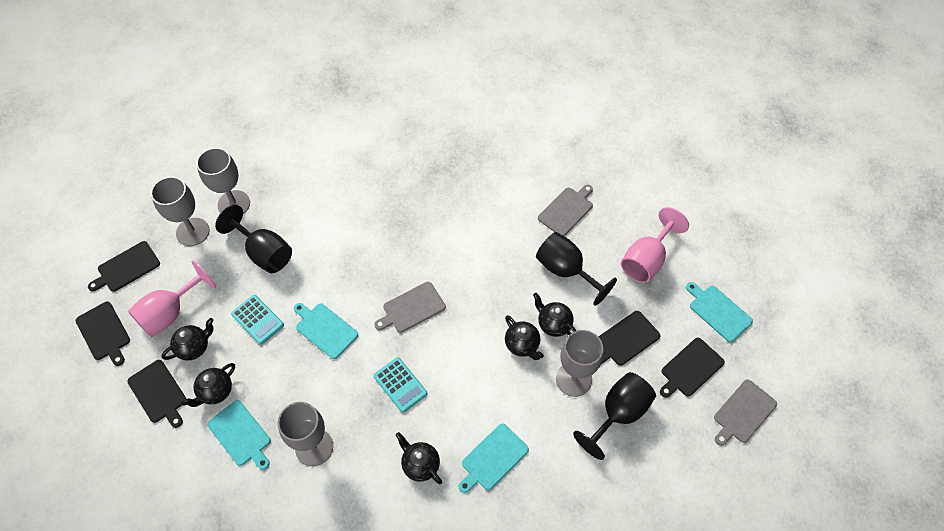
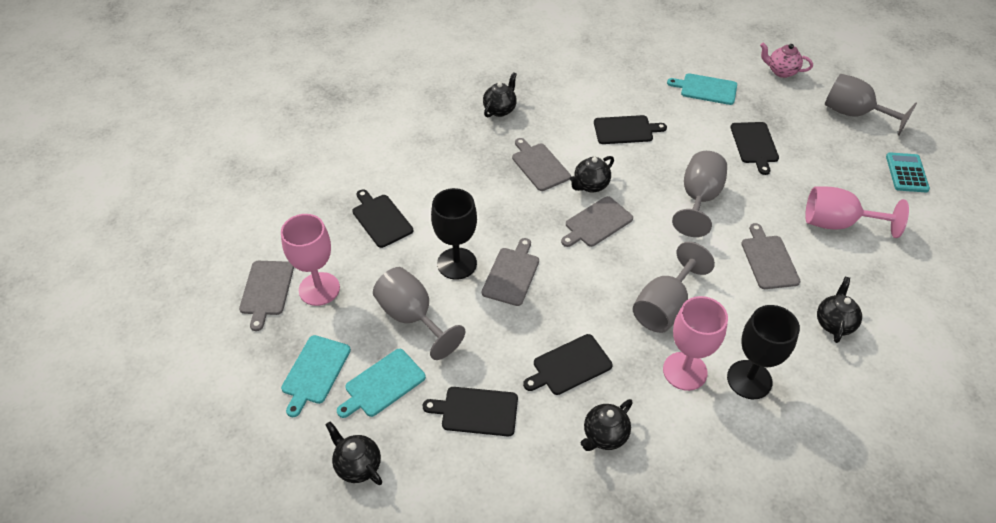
black goblet: 3 -> 2
grey cutting board: 3 -> 5
pink goblet: 2 -> 3
pink teapot: 0 -> 1
turquoise calculator: 2 -> 1
turquoise cutting board: 4 -> 3

